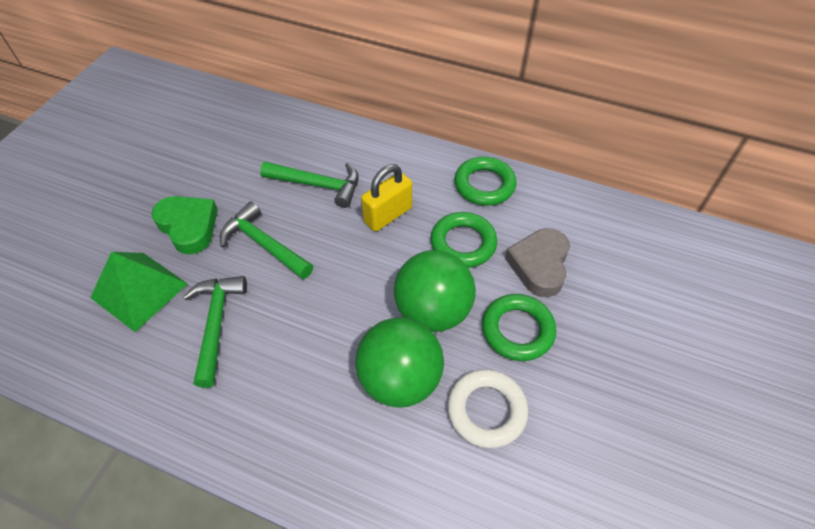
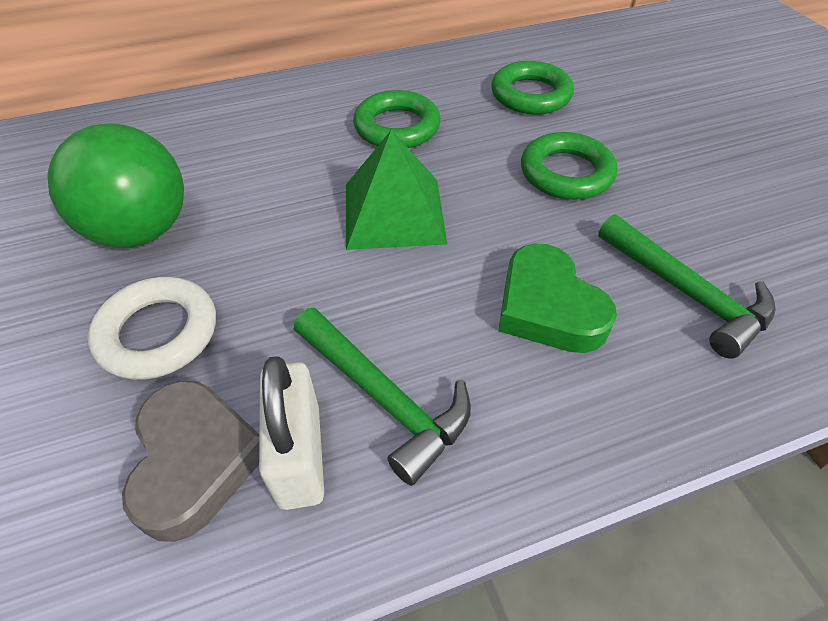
green ball: 2 -> 1
green hammer: 3 -> 2
white padlock: 0 -> 1
yellow padlock: 1 -> 0

